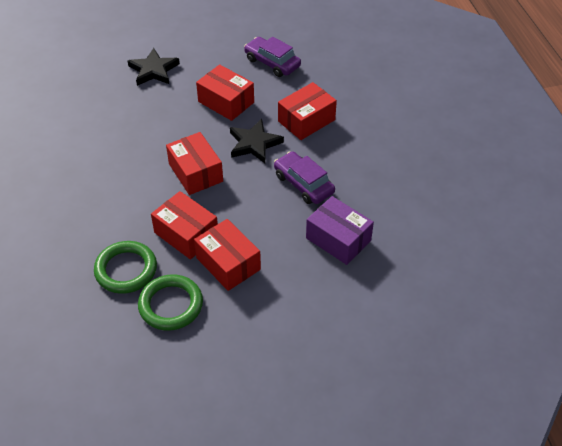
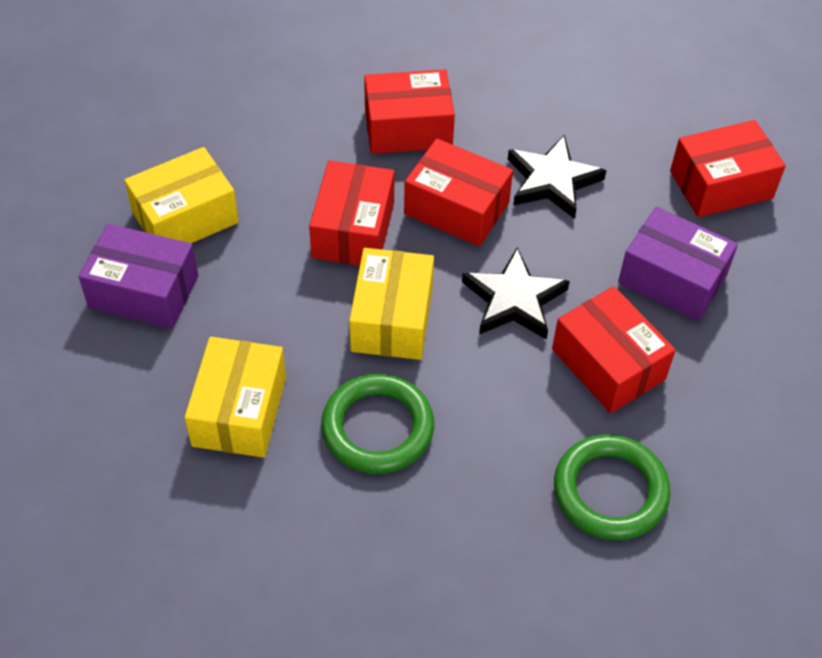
purple box: 1 -> 2
purple car: 2 -> 0
yellow box: 0 -> 3

